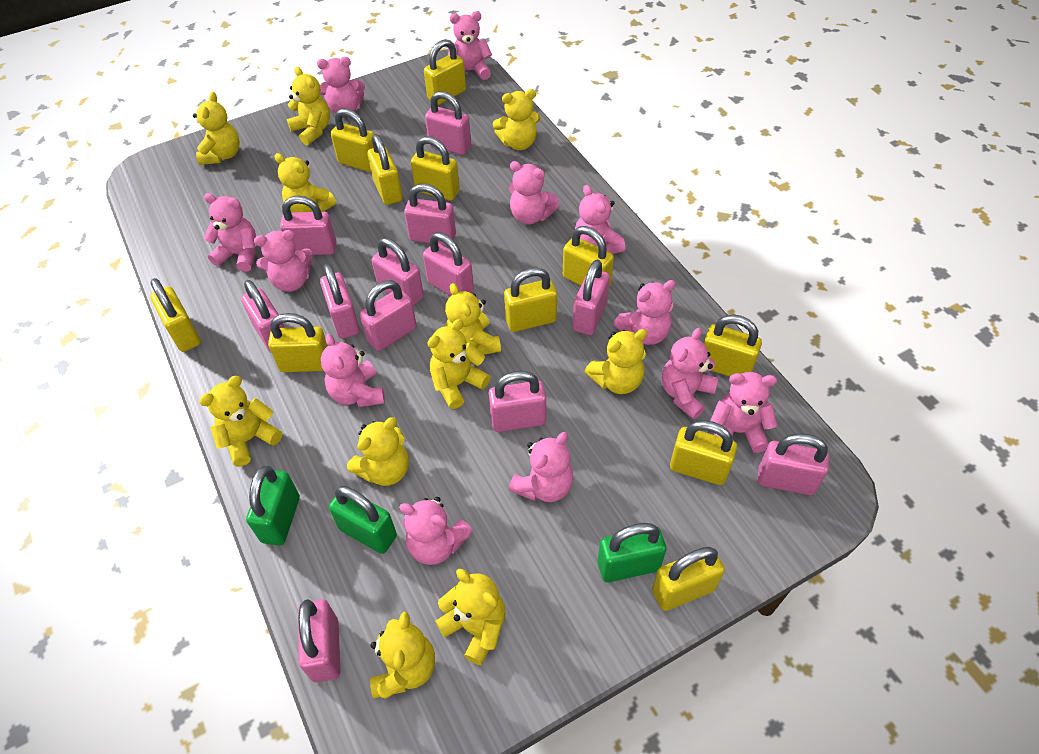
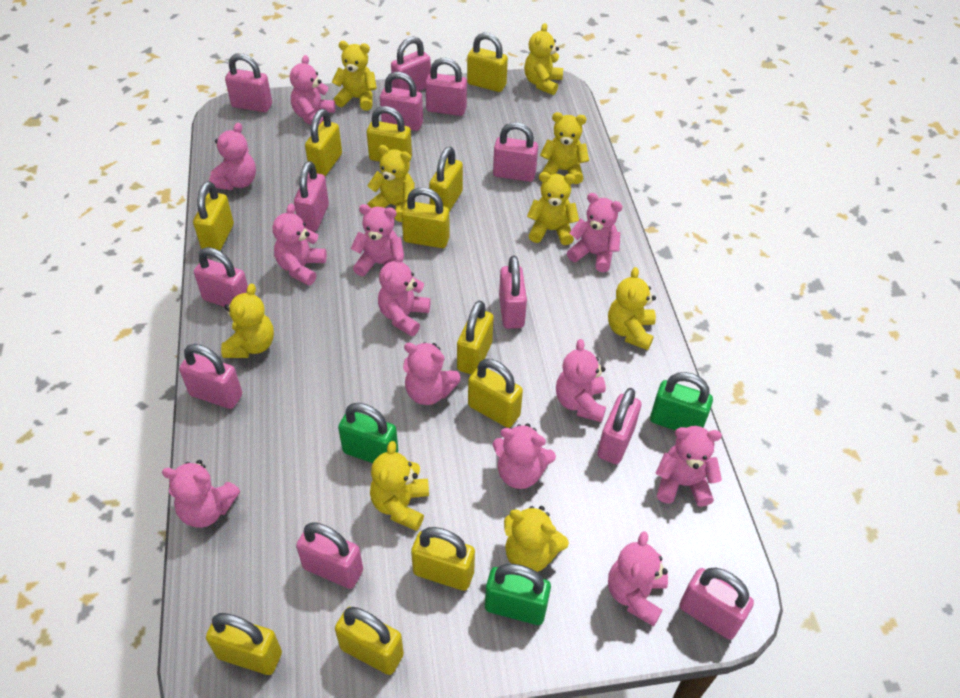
yellow teddy bear: 11 -> 9

